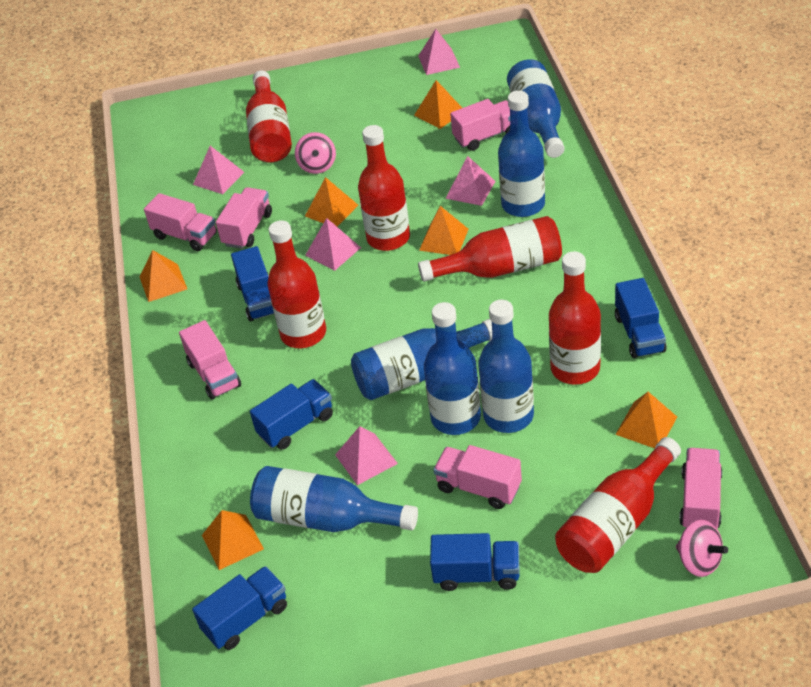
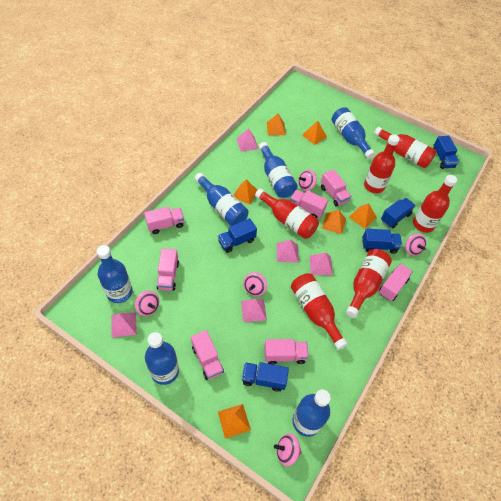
pink spinning top: 2 -> 5
pink truck: 6 -> 7

